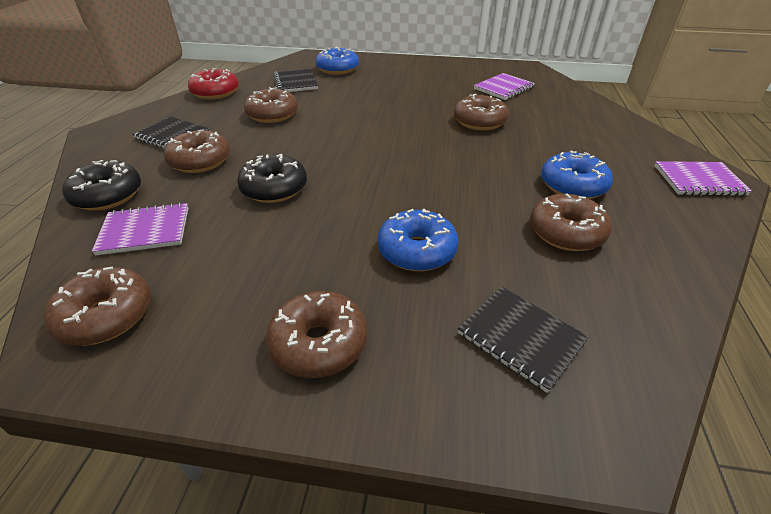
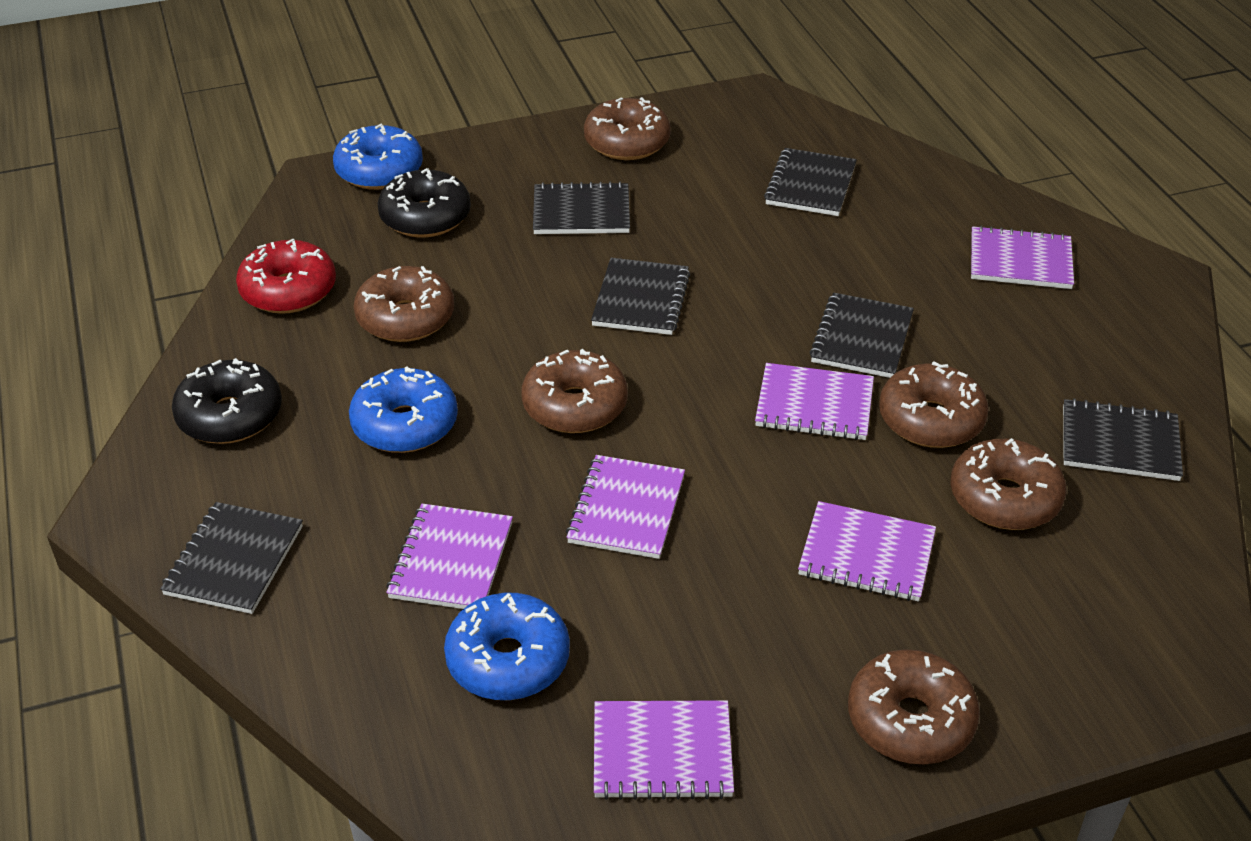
black notebook: 3 -> 6
purple notebook: 3 -> 6

